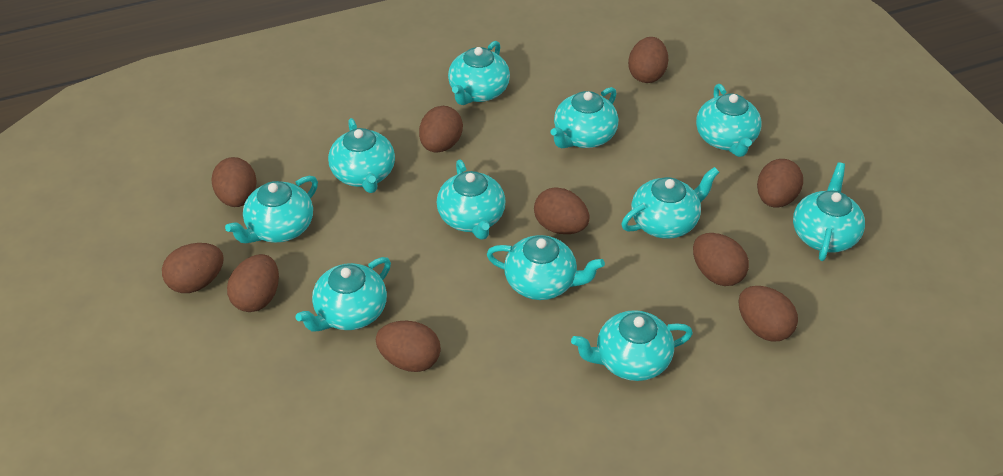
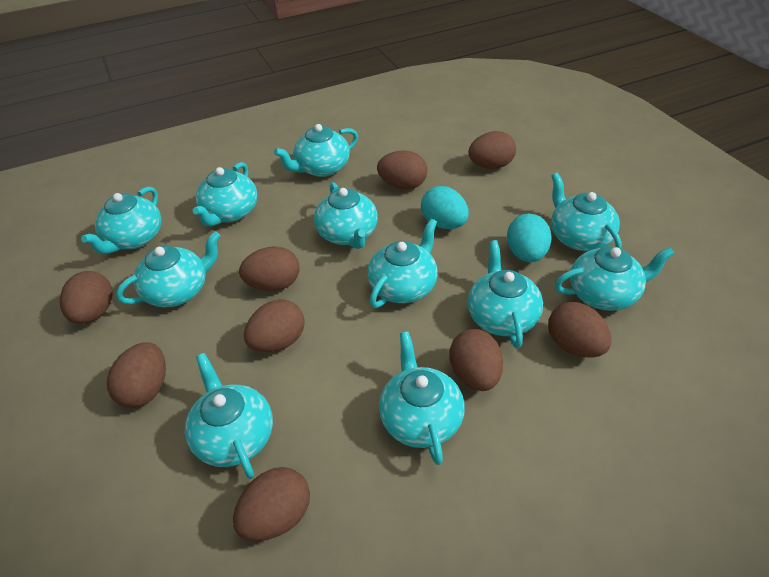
brown egg: 10 -> 9
turquoise egg: 0 -> 2

